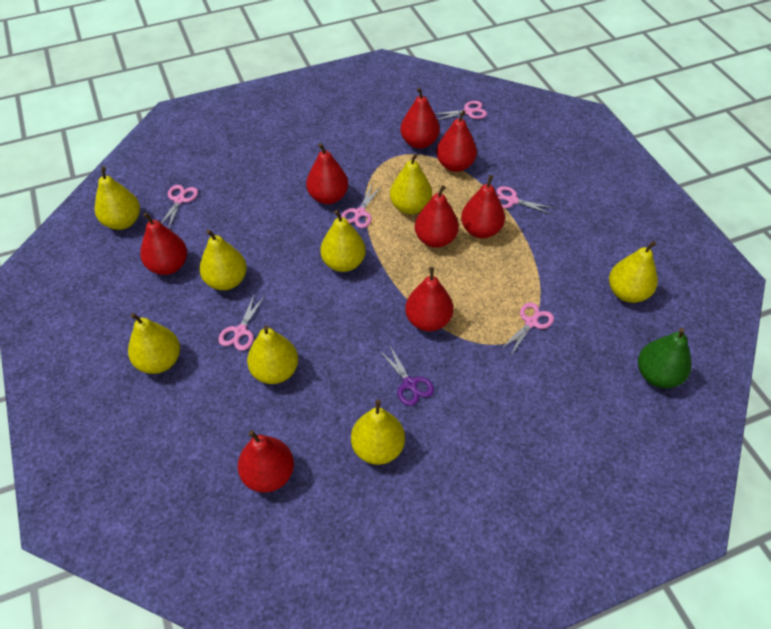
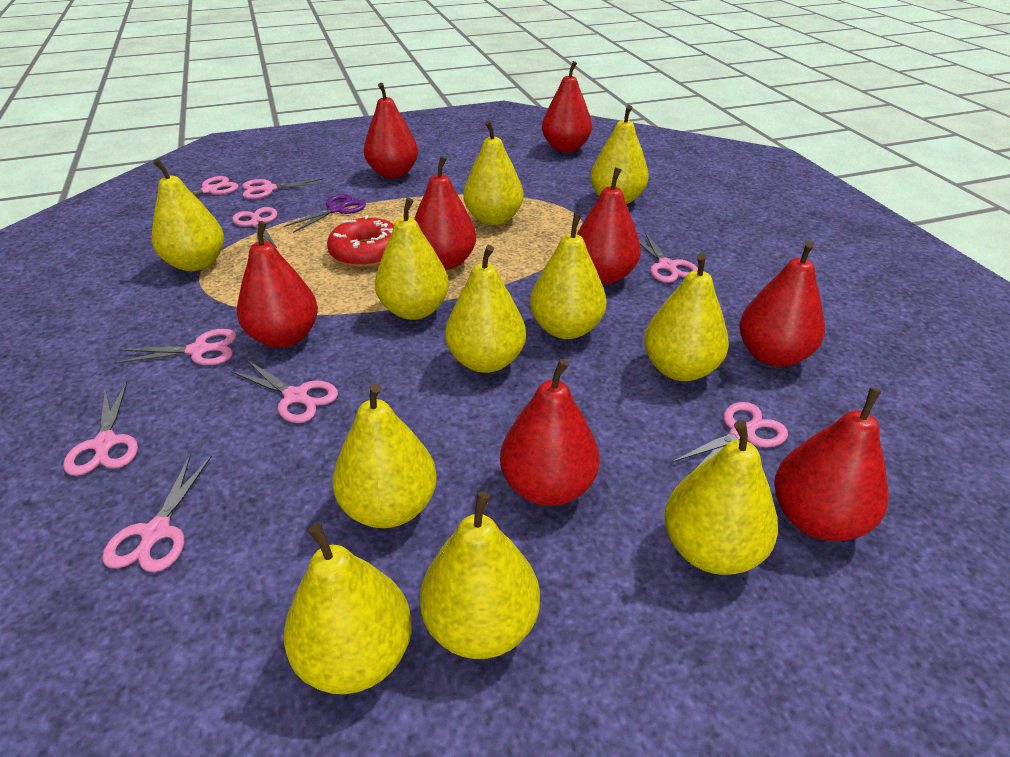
green pear: 1 -> 0
pink scissors: 6 -> 9
red donut: 0 -> 1
yellow pear: 8 -> 11

